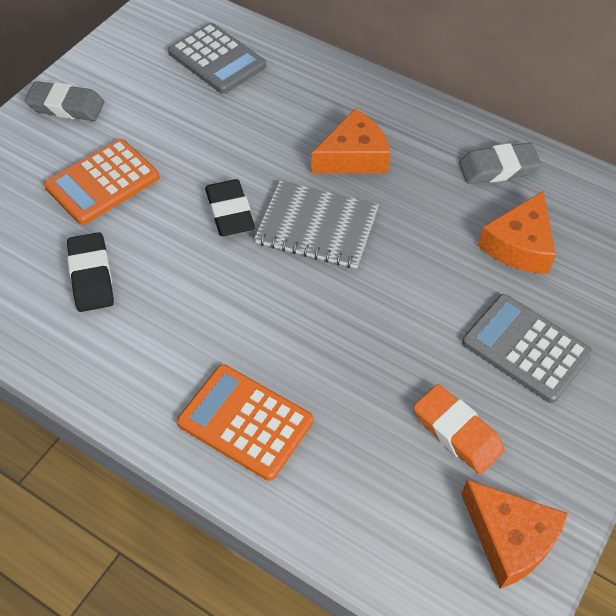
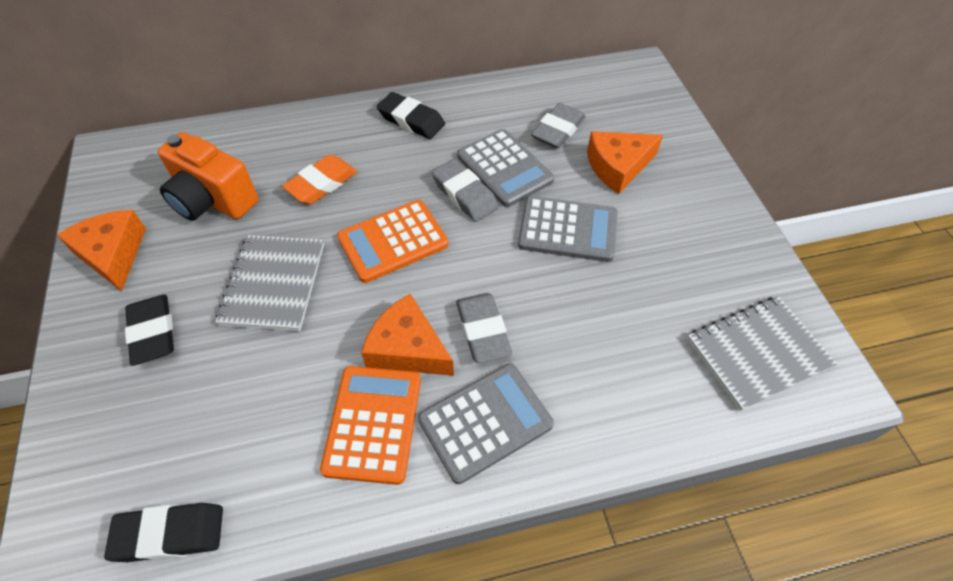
black eraser: 2 -> 3
grey calculator: 2 -> 3
grey eraser: 2 -> 3
grey notebook: 1 -> 2
orange camera: 0 -> 1

